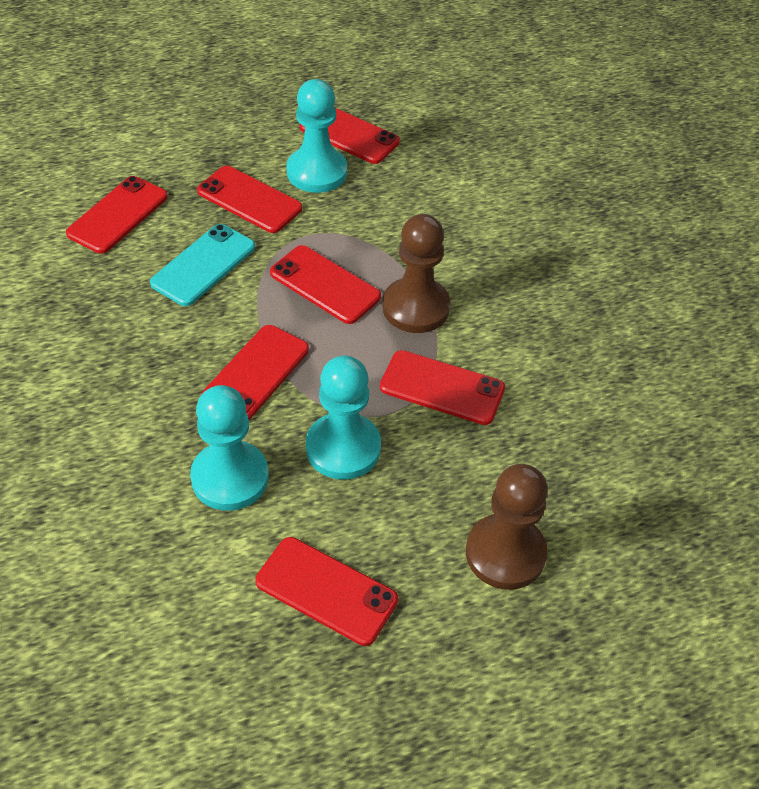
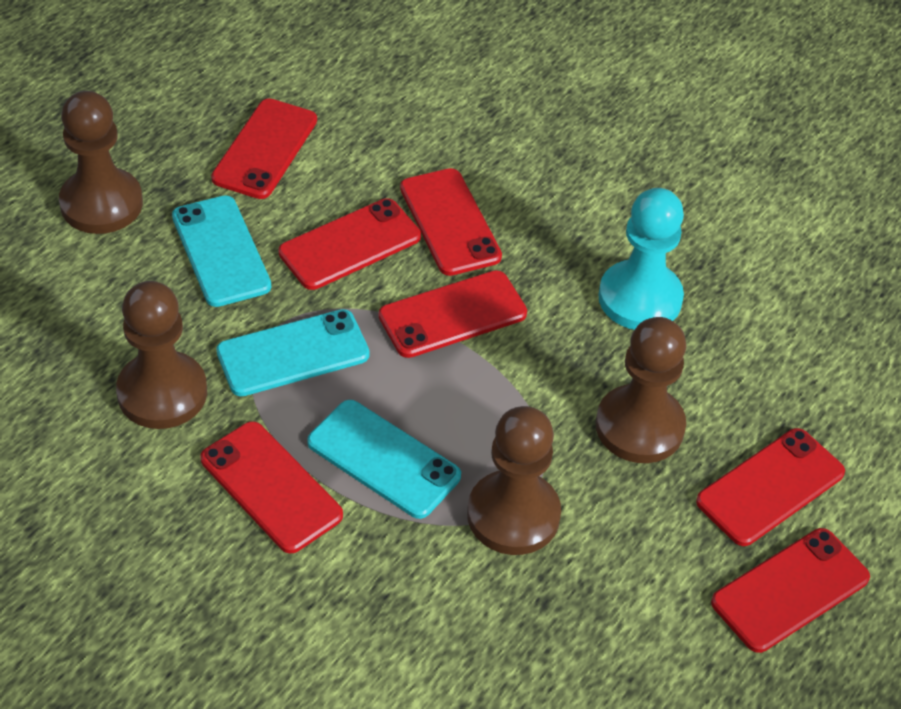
brown pawn: 2 -> 4
turquoise pawn: 3 -> 1
turquoise phone: 1 -> 3

